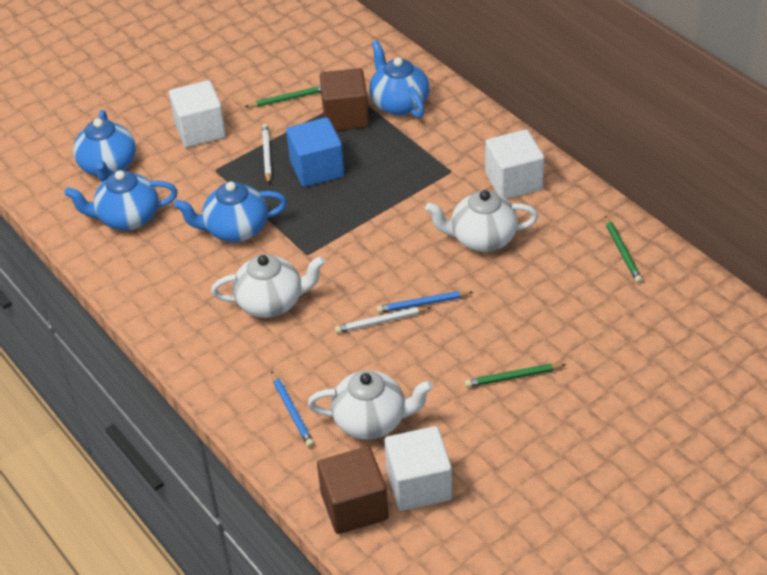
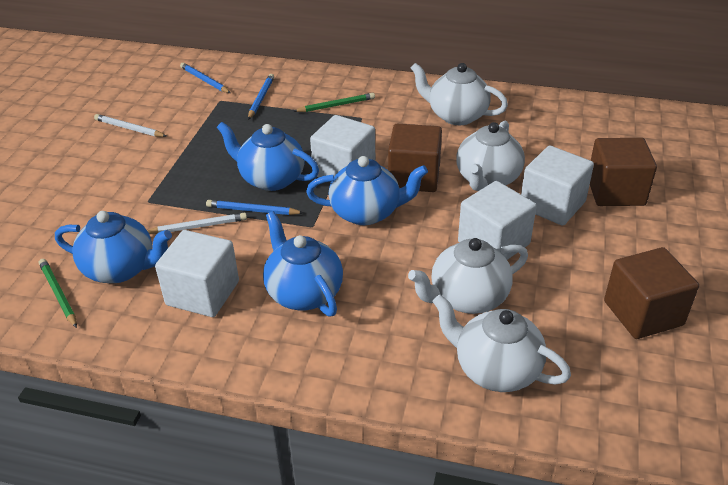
blue cube: 1 -> 0
blue pencil: 2 -> 3
brown cube: 2 -> 3
green pencil: 3 -> 2
white cube: 3 -> 4
white teapot: 3 -> 4

